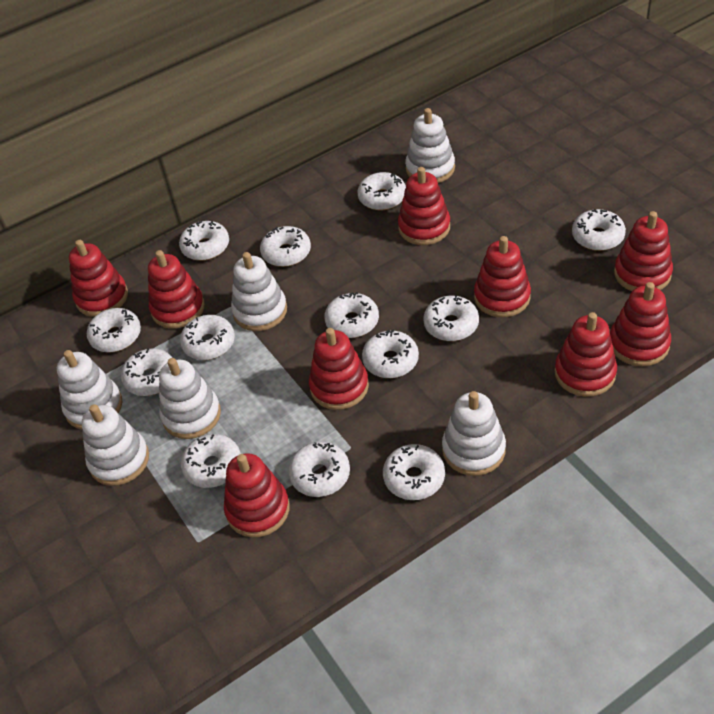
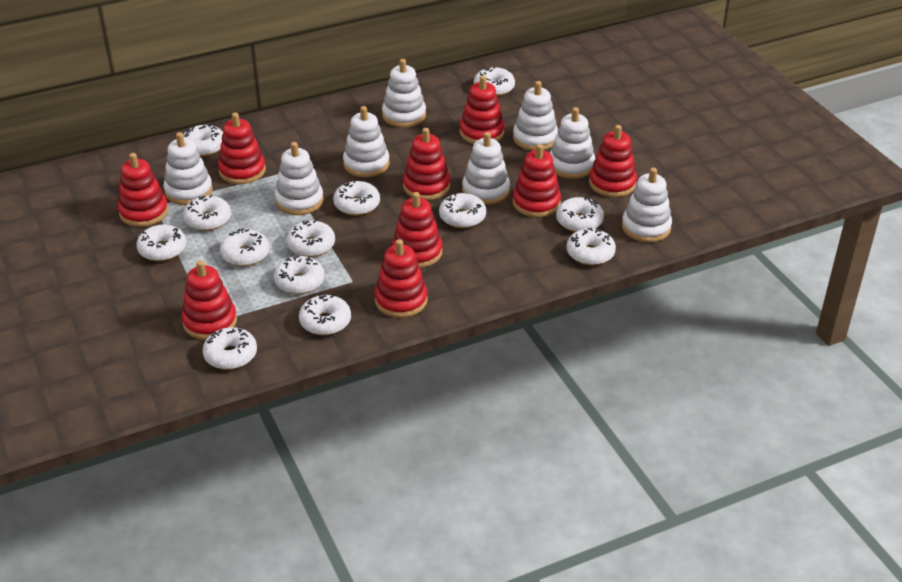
white stacking toy: 6 -> 8

